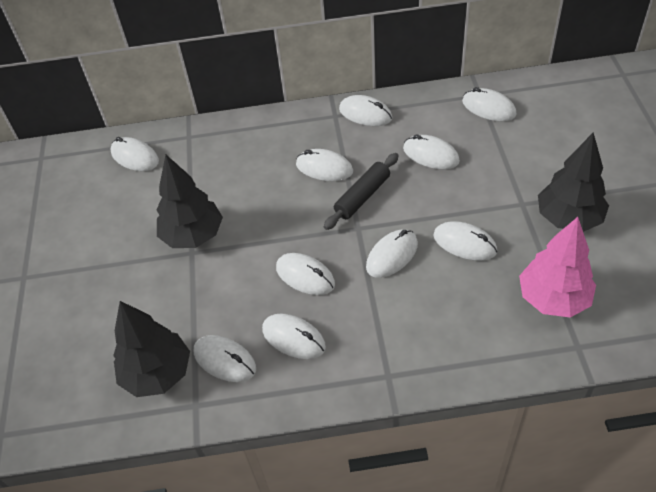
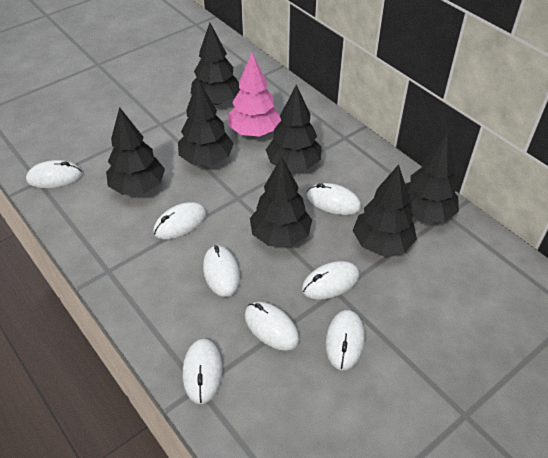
black rolling pin: 1 -> 0
black tree: 3 -> 7
white mouse: 10 -> 8

